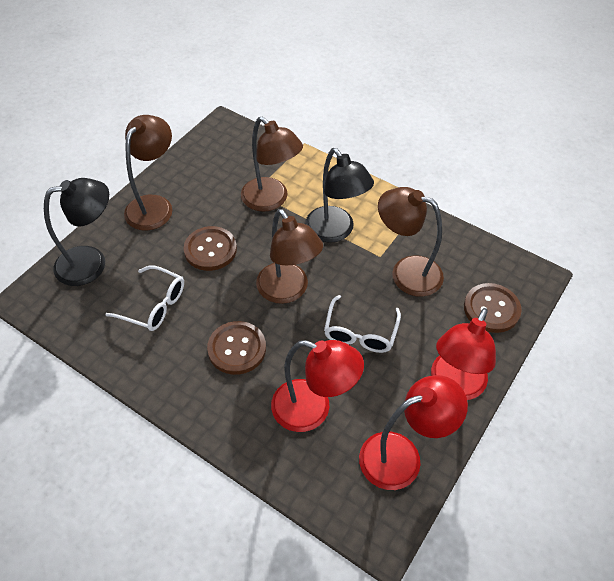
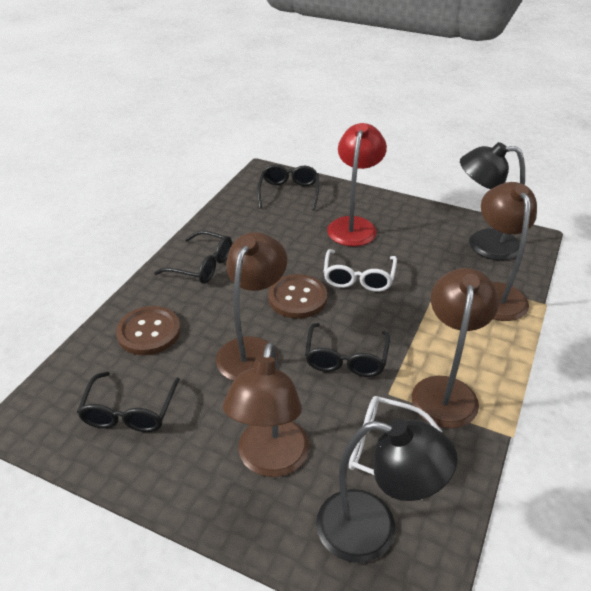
black glasses: 0 -> 4
brown button: 3 -> 2
red lamp: 3 -> 1

